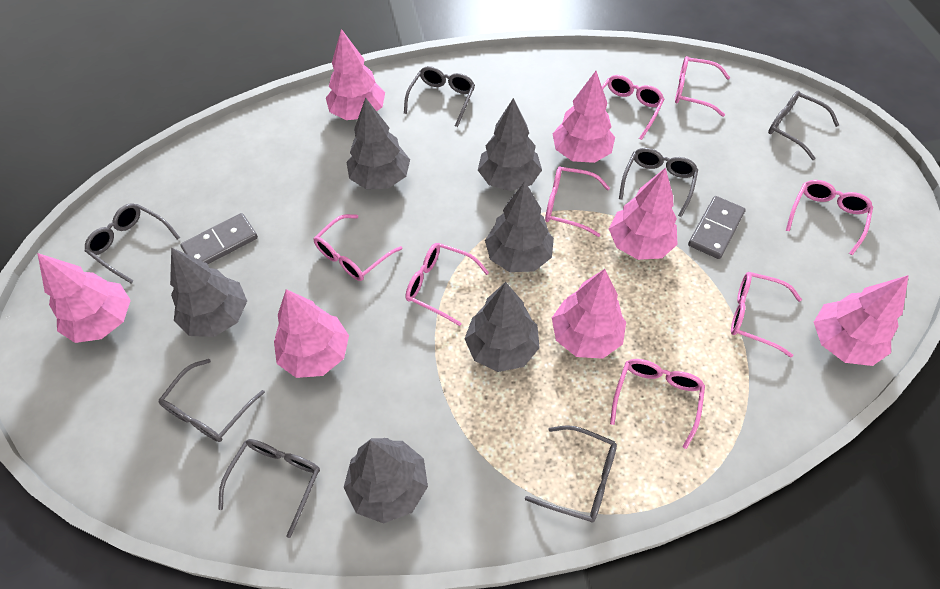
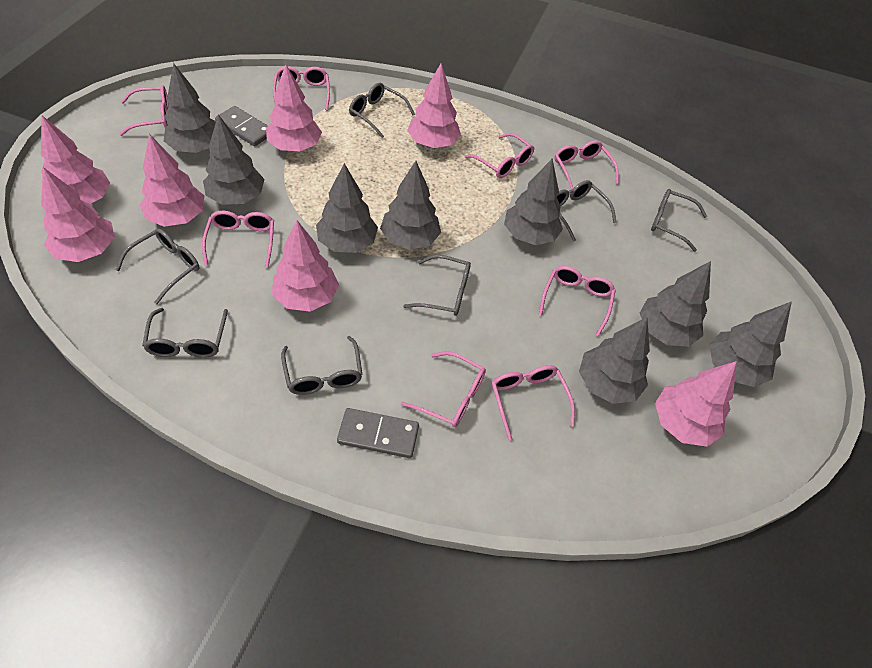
grey tree: 6 -> 8

